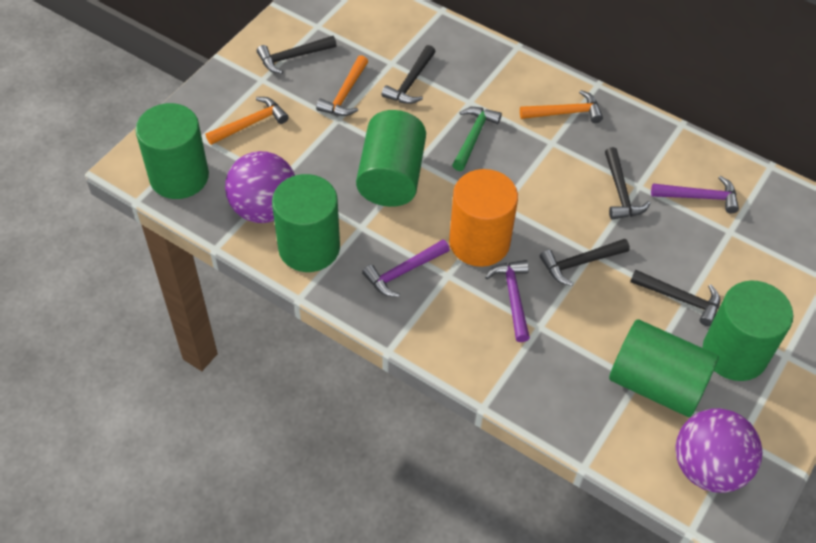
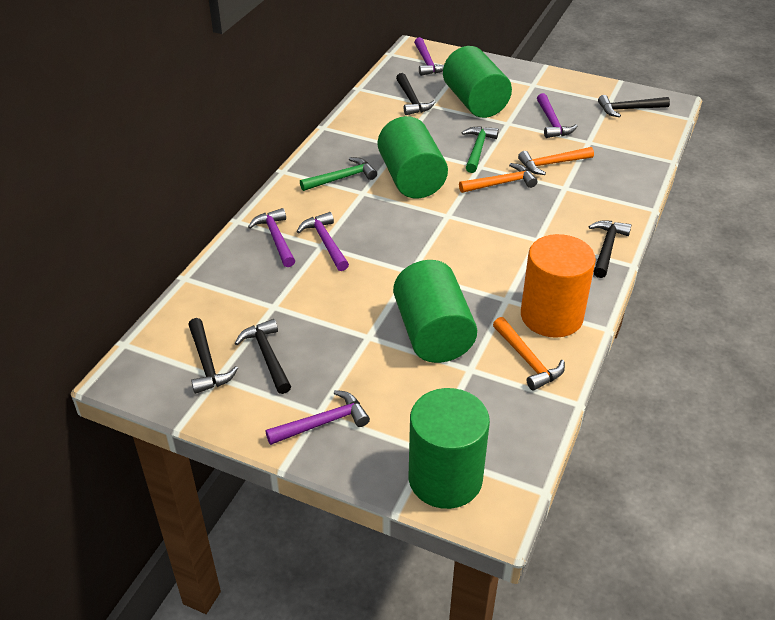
green cylinder: 5 -> 4
green hammer: 1 -> 2
purple ball: 2 -> 0
purple hammer: 3 -> 5

